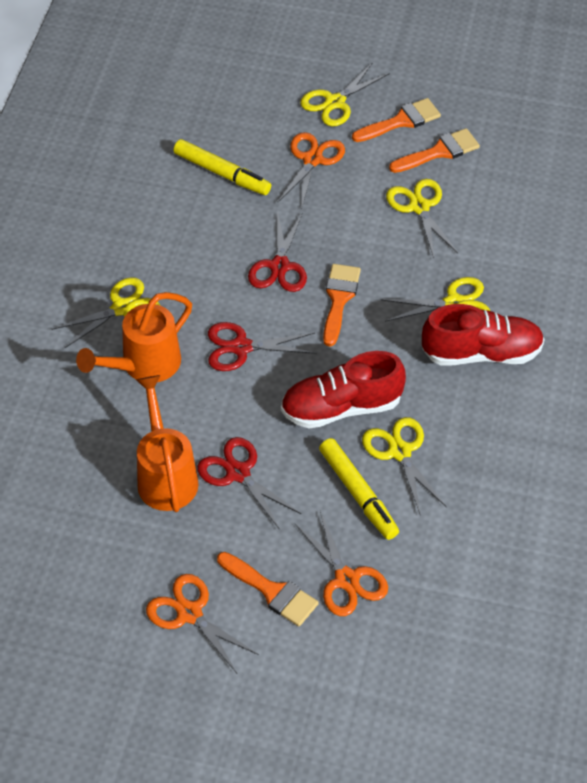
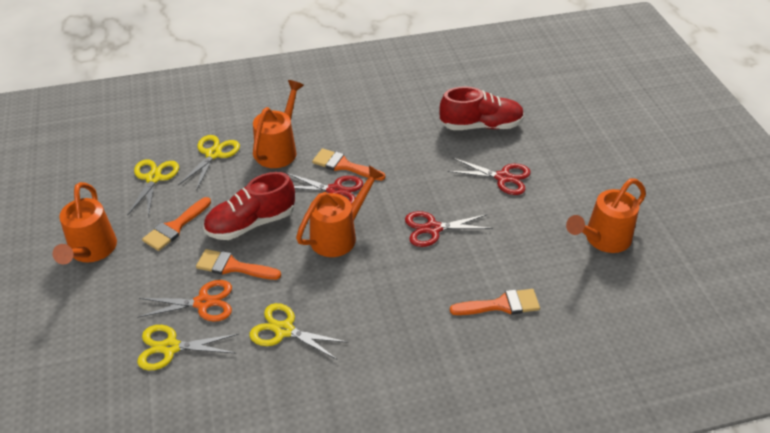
orange scissors: 3 -> 1
orange watering can: 2 -> 4
yellow marker: 2 -> 0
yellow scissors: 5 -> 4

